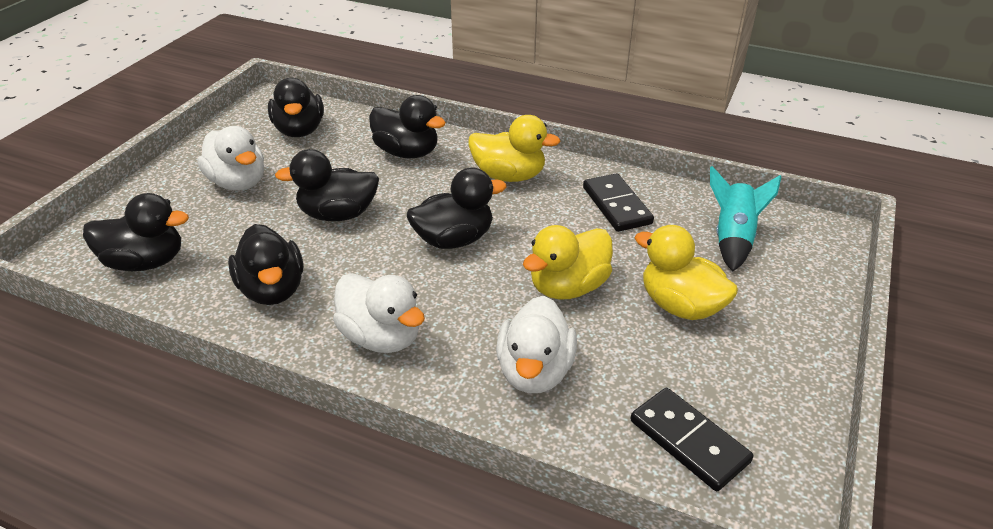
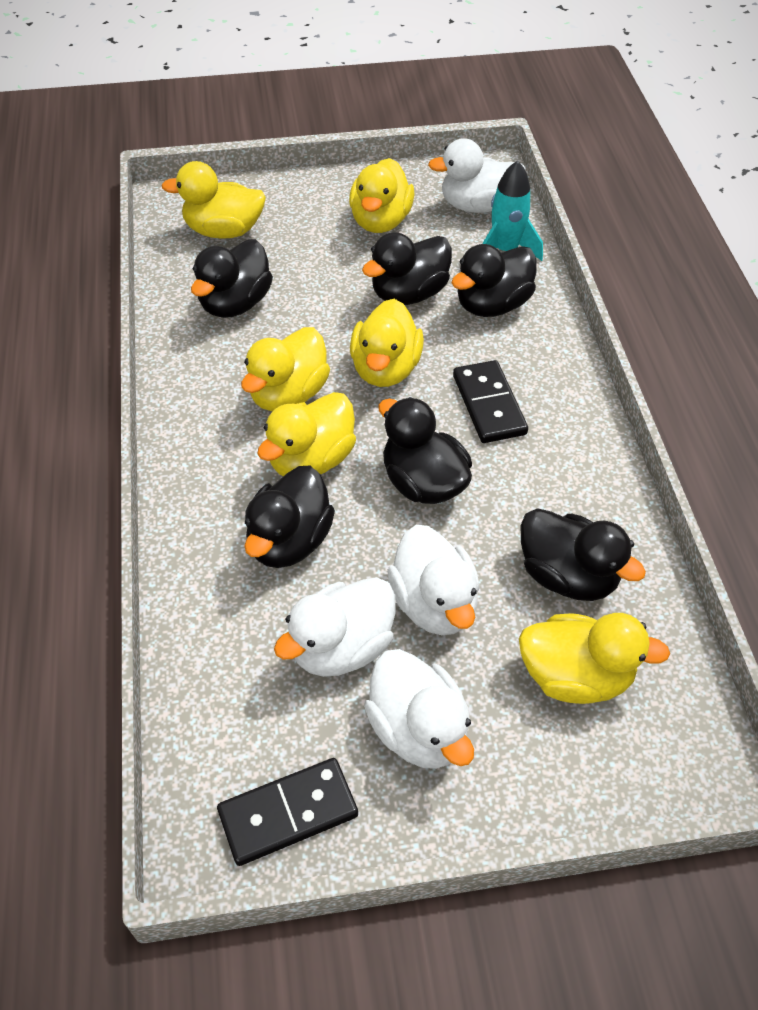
white duck: 3 -> 4
yellow duck: 3 -> 6

